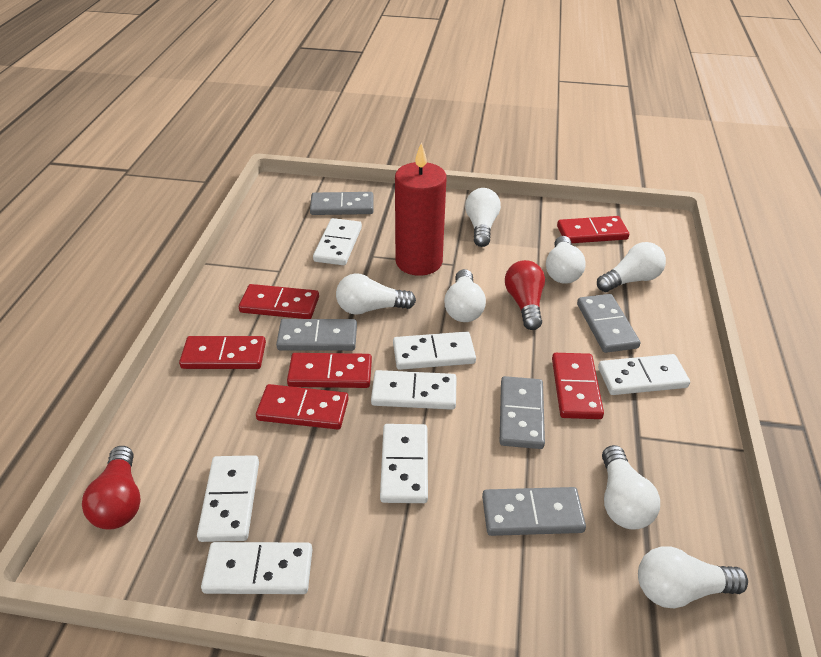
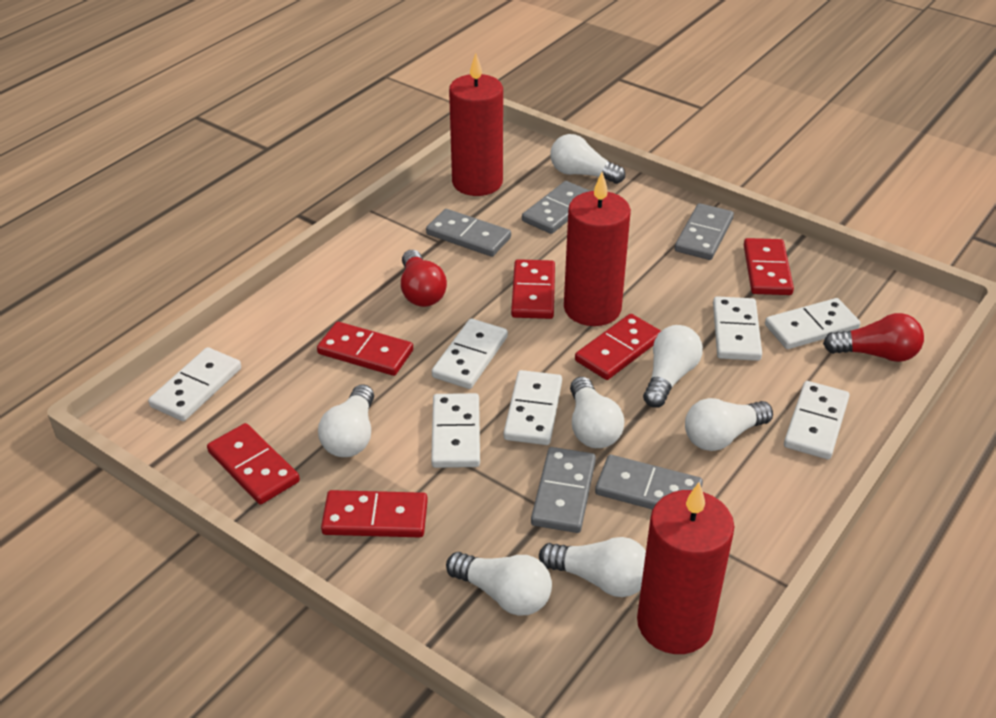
red candle: 1 -> 3

